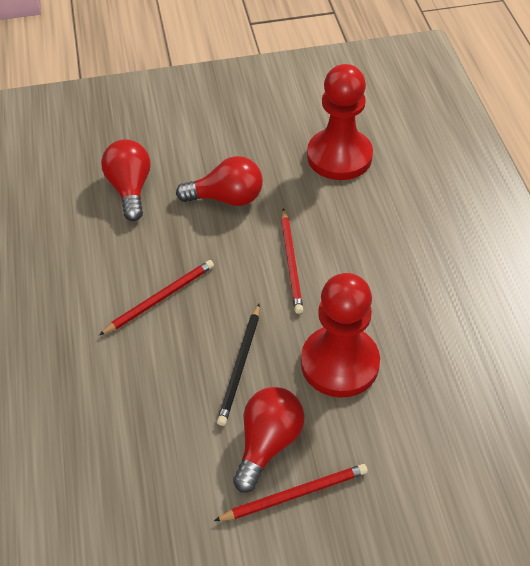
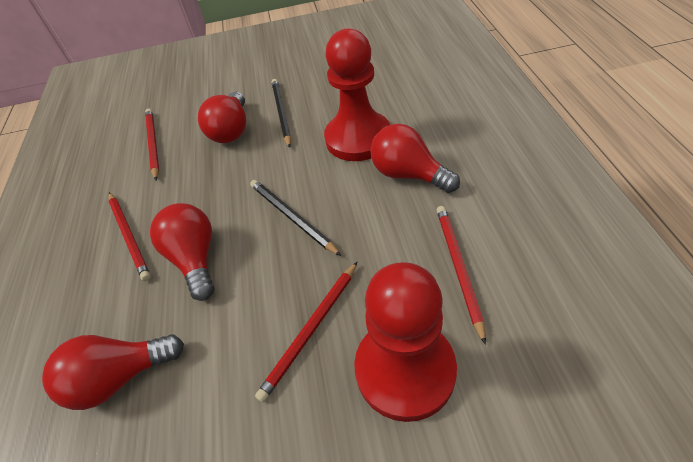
black pencil: 1 -> 2
red light bulb: 3 -> 4
red pencil: 3 -> 4

